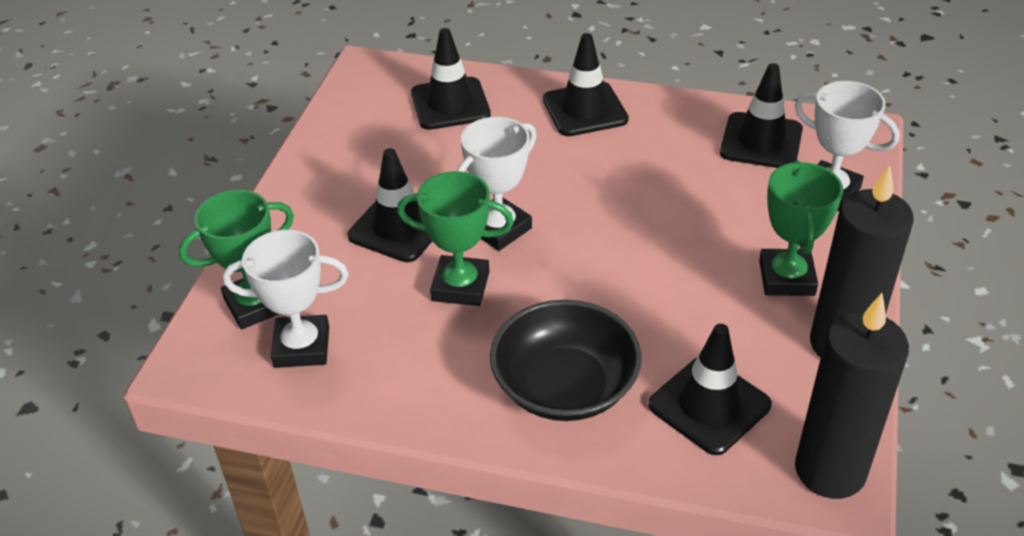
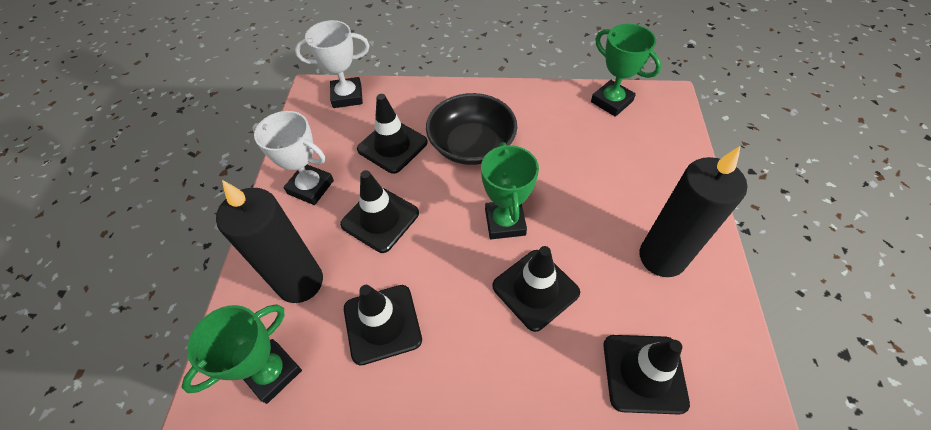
white trophy: 3 -> 2

